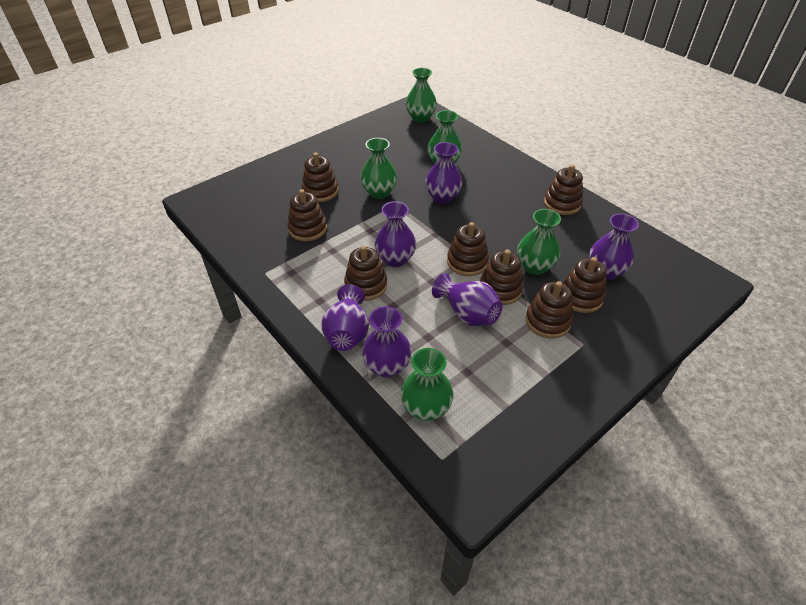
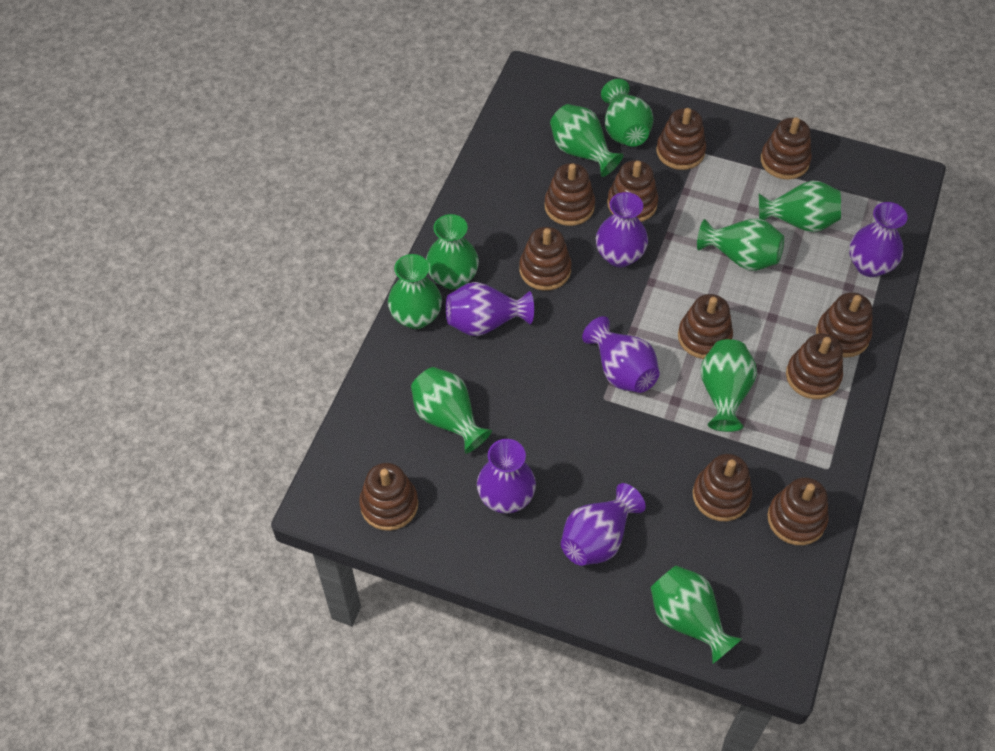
brown stacking toy: 8 -> 11
green vase: 5 -> 9

